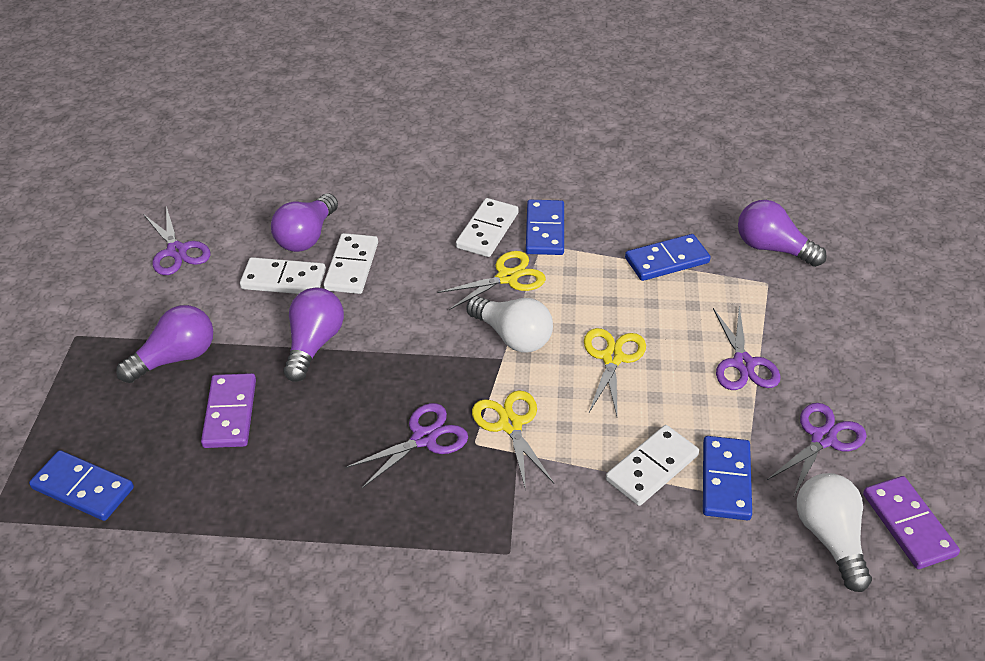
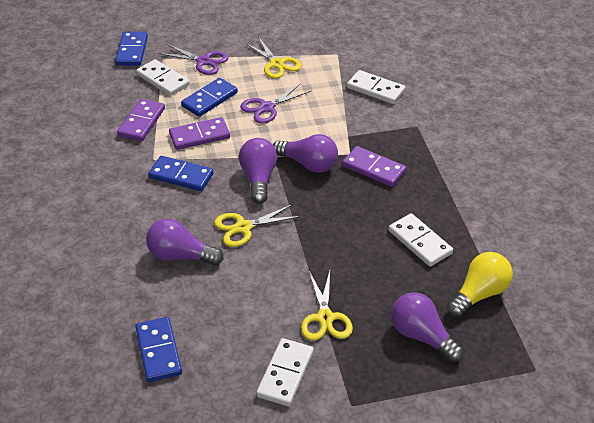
purple domino: 2 -> 3
purple scissors: 4 -> 2
white light bulb: 2 -> 0
yellow light bulb: 0 -> 1

